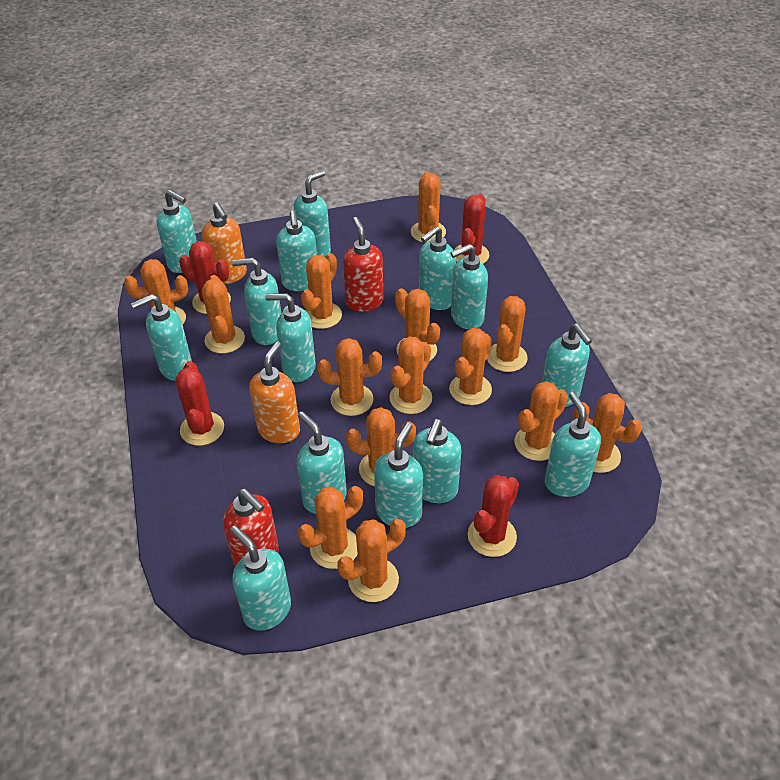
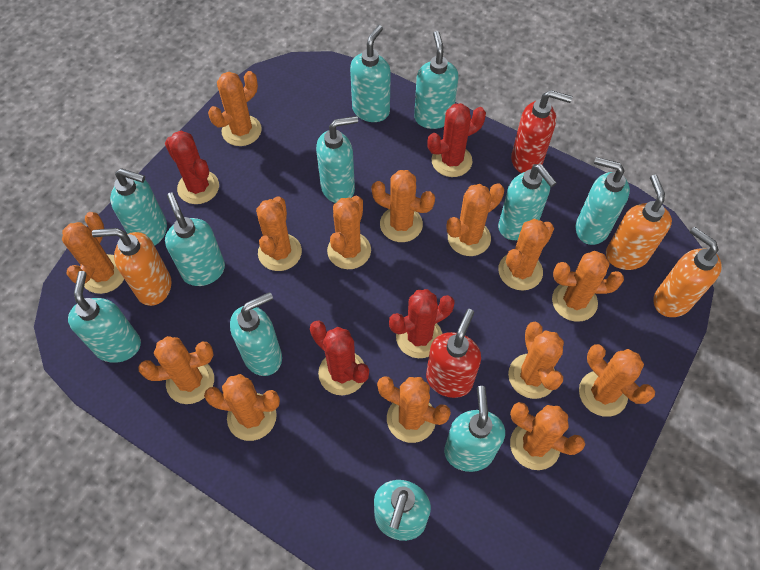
orange soap dispenser: 2 -> 3
turquoise soap dispenser: 14 -> 11

